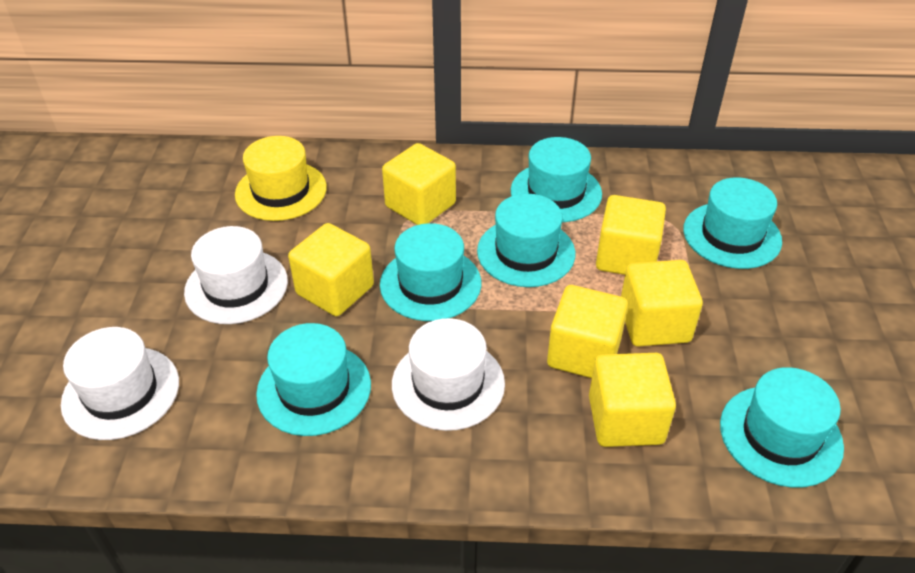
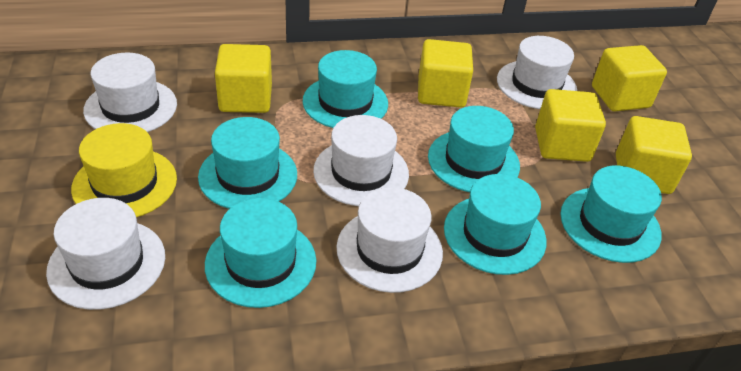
white hat: 3 -> 5
yellow cube: 6 -> 5

